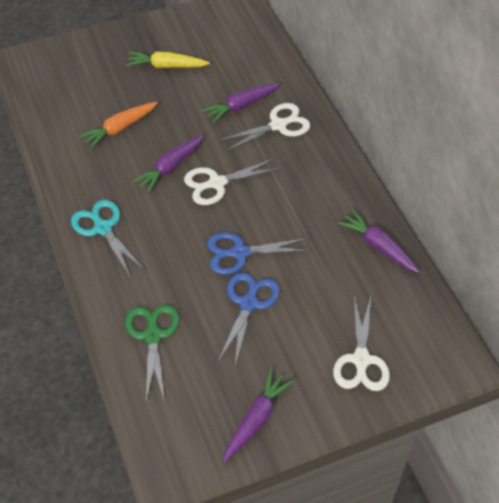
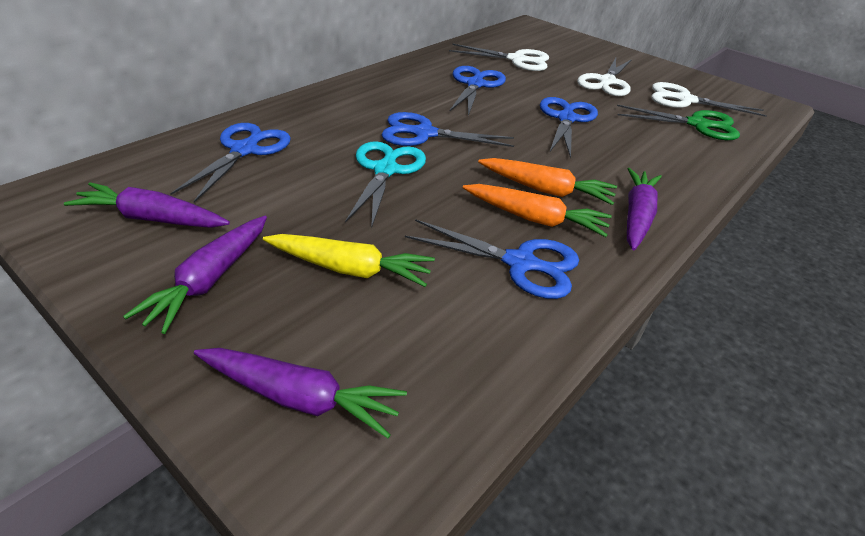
blue scissors: 2 -> 5
orange carrot: 1 -> 2

